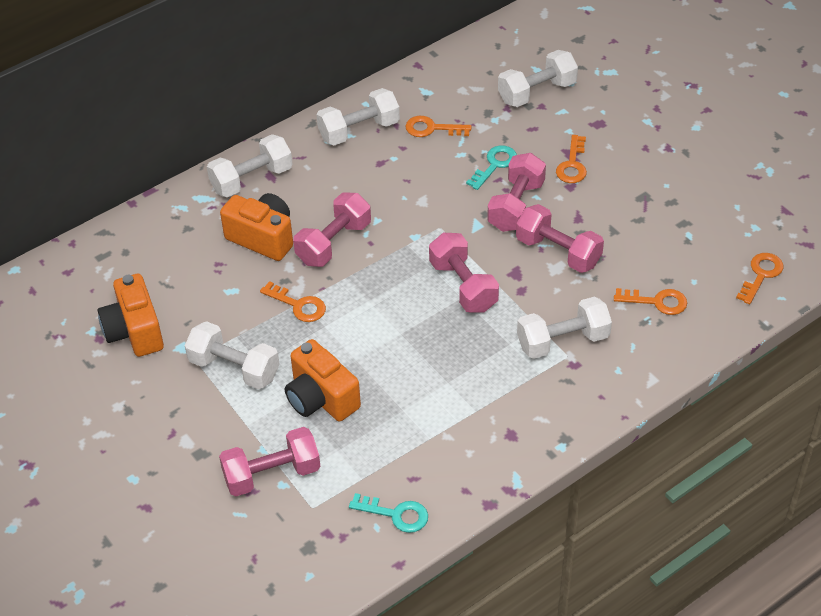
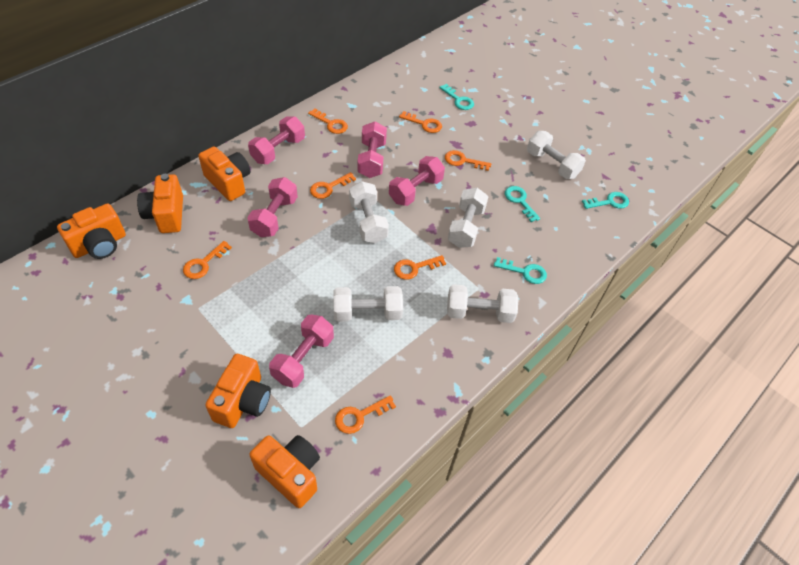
orange camera: 3 -> 5
orange key: 5 -> 7
turquoise key: 2 -> 4

